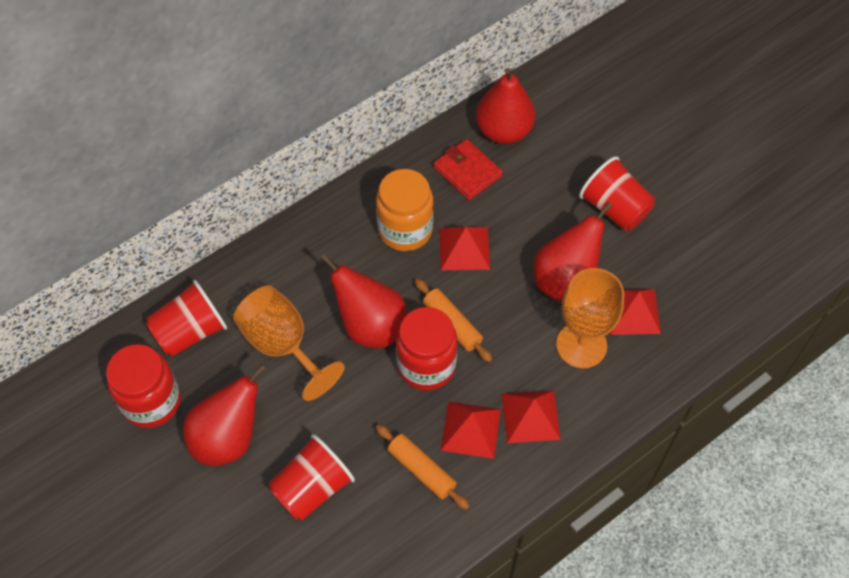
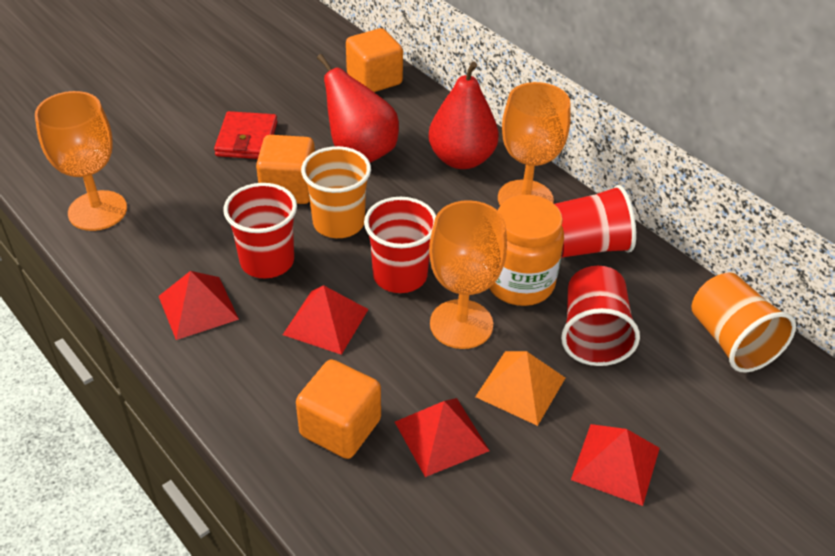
orange cube: 0 -> 3
orange cup: 0 -> 2
orange goblet: 2 -> 3
orange pyramid: 0 -> 1
orange rolling pin: 2 -> 0
red cup: 3 -> 4
red jar: 2 -> 0
red pear: 4 -> 2

